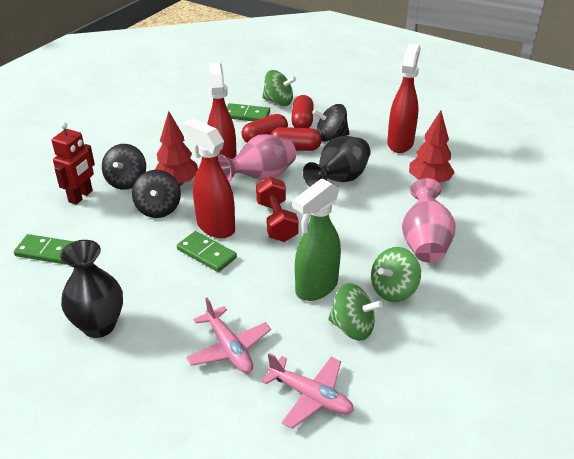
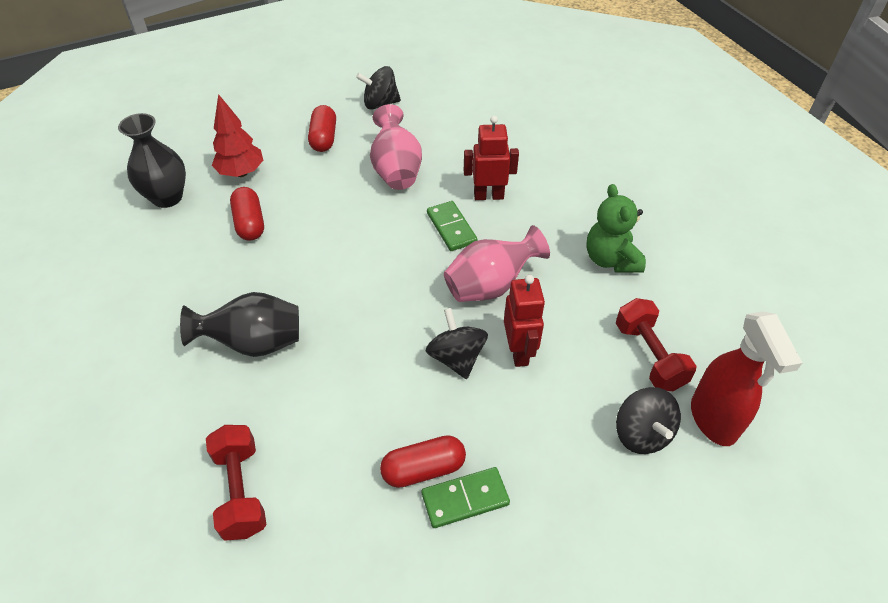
green domino: 3 -> 2
green spinning top: 3 -> 0
green spray bottle: 1 -> 0
green teddy bear: 0 -> 1
pink plane: 2 -> 0
red dumbbell: 1 -> 2
red robot: 1 -> 2
red spray bottle: 3 -> 1
red tree: 2 -> 1

